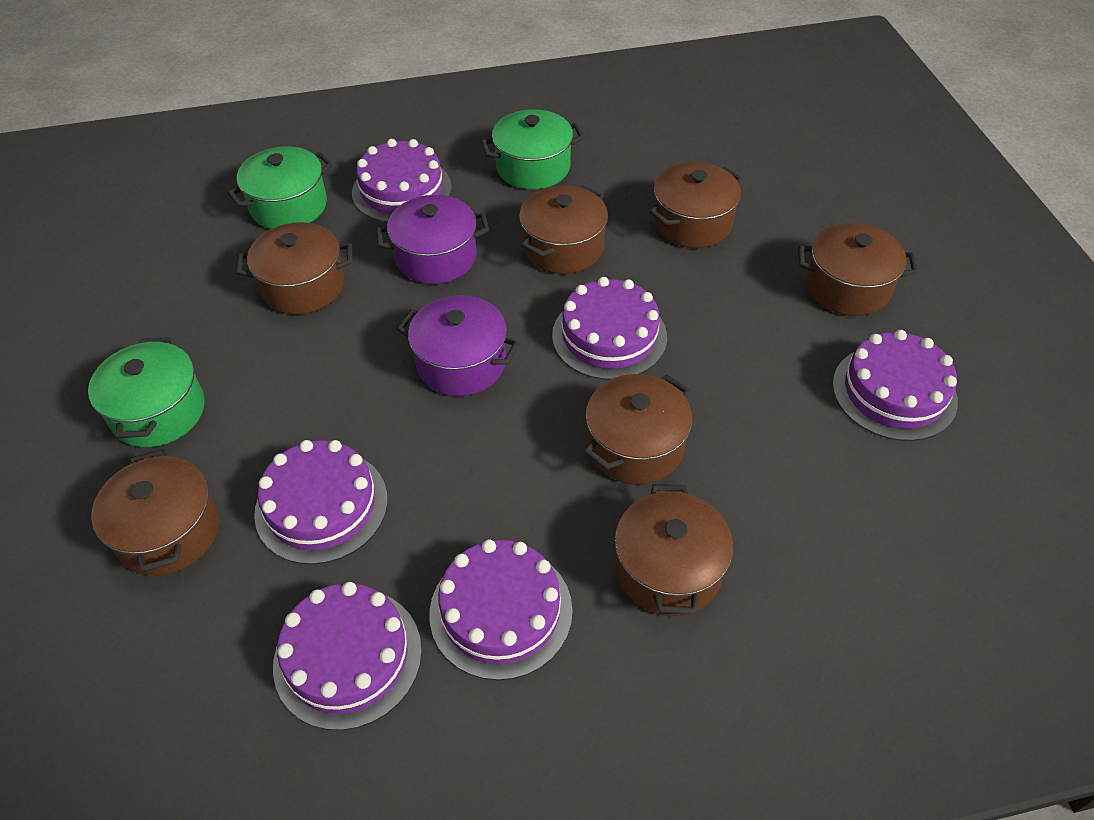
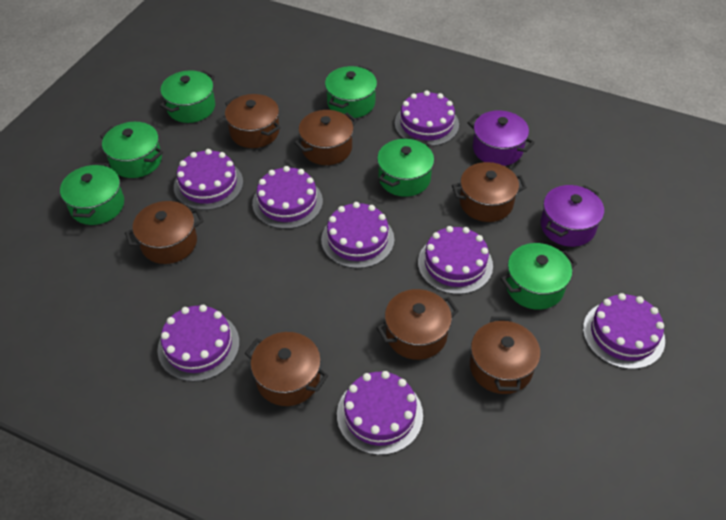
green pot: 3 -> 6
purple cake: 6 -> 8

